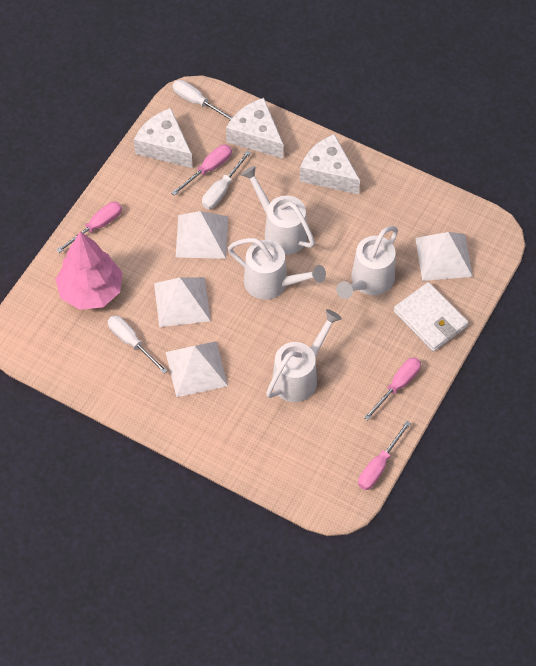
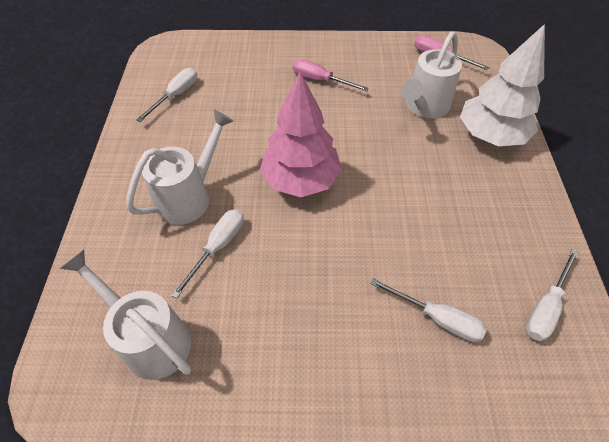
pink screwdriver: 4 -> 2
white cheese: 3 -> 0
white pyramid: 4 -> 0
white screwdriver: 3 -> 4
white tree: 0 -> 1
white wallet: 1 -> 0
white watering can: 4 -> 3

